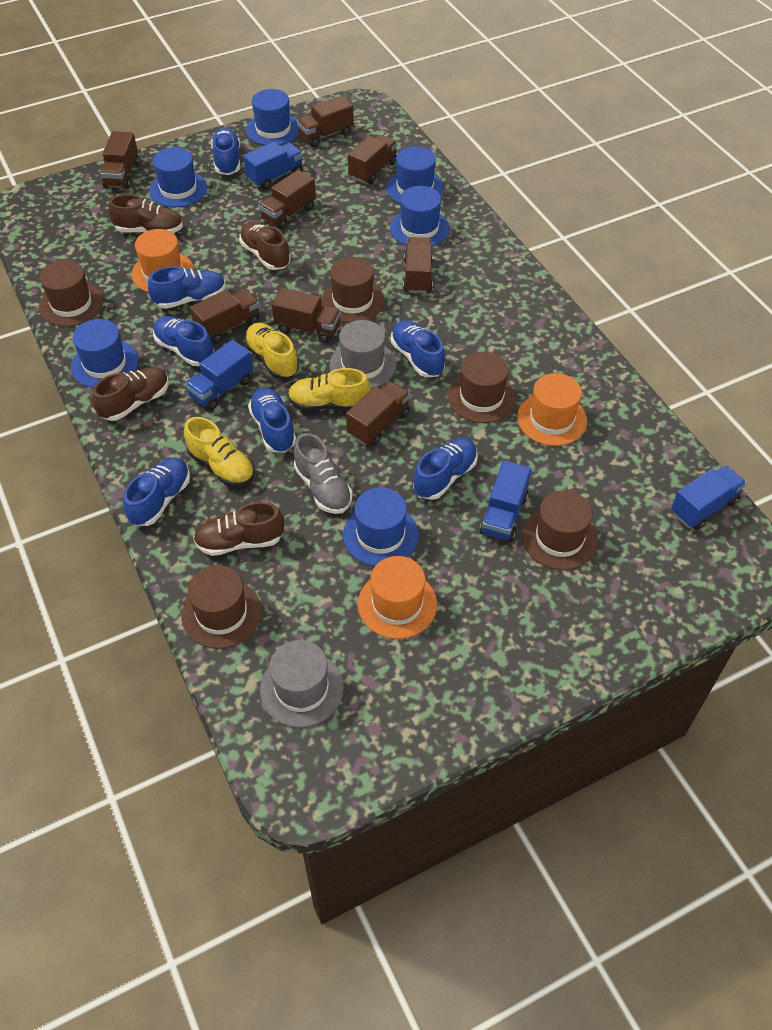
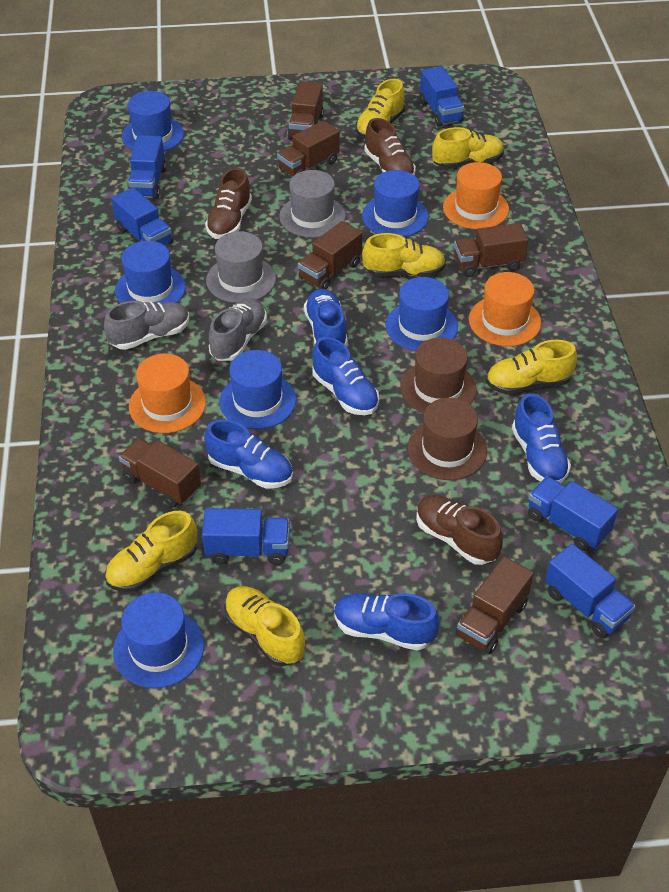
blue shoe: 7 -> 5
blue truck: 4 -> 6
brown hat: 5 -> 2
brown shoe: 4 -> 3
brown truck: 8 -> 6
grey shoe: 1 -> 2
yellow shoe: 3 -> 6

